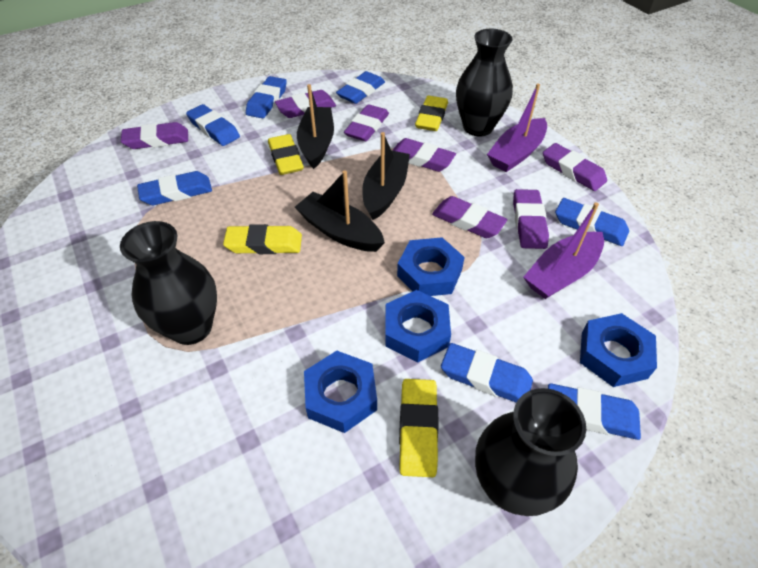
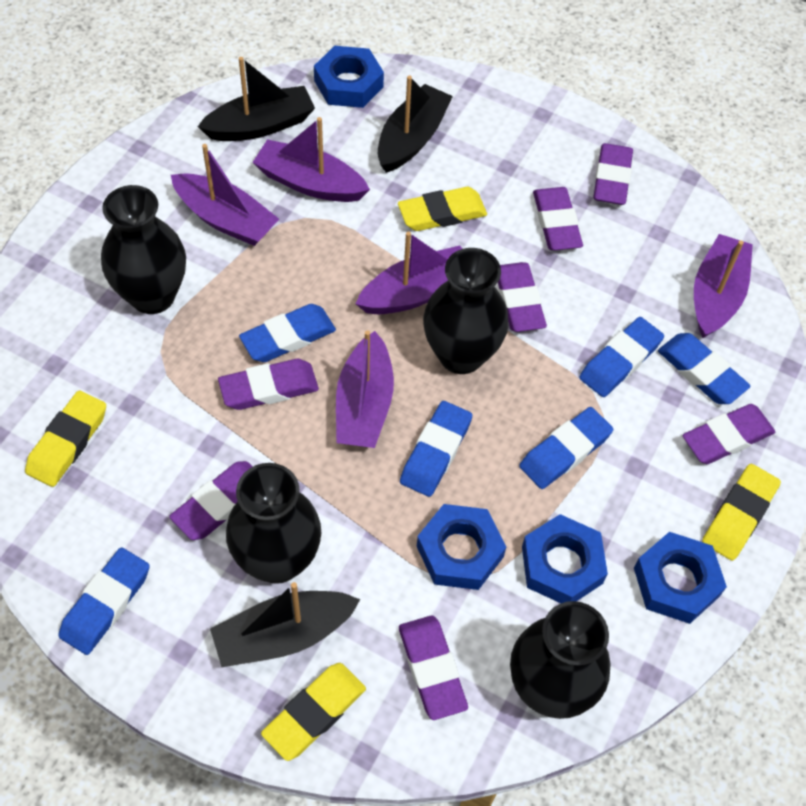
black vase: 3 -> 4
blue eraser: 7 -> 6
purple boat: 2 -> 5

